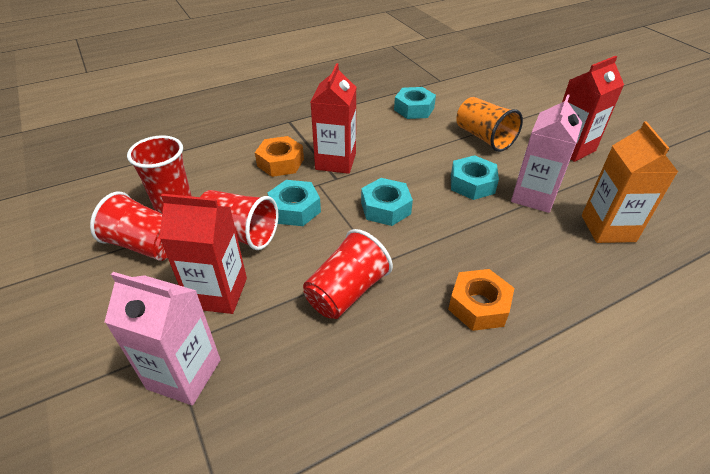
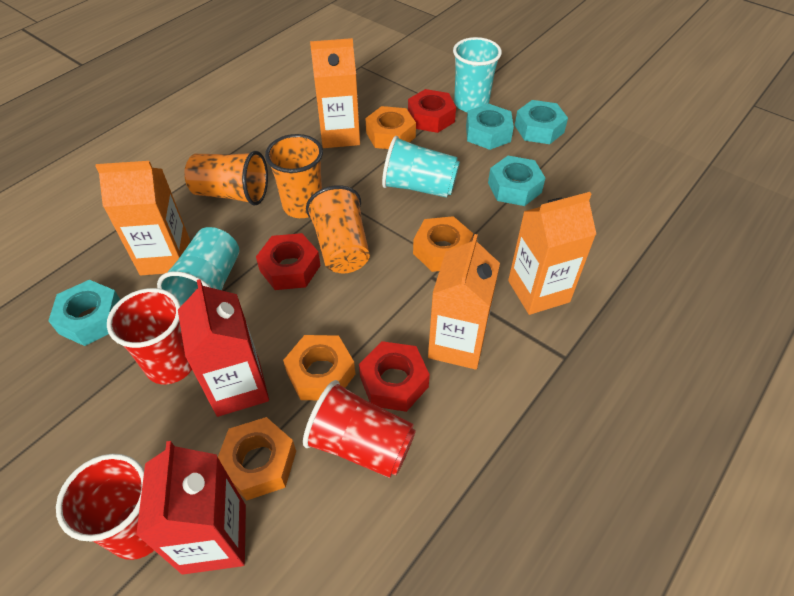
orange carton: 1 -> 4
orange cup: 1 -> 3
orange nut: 2 -> 4
pink carton: 2 -> 0
red carton: 3 -> 2
red cup: 4 -> 3
red nut: 0 -> 3
turquoise cup: 0 -> 3

